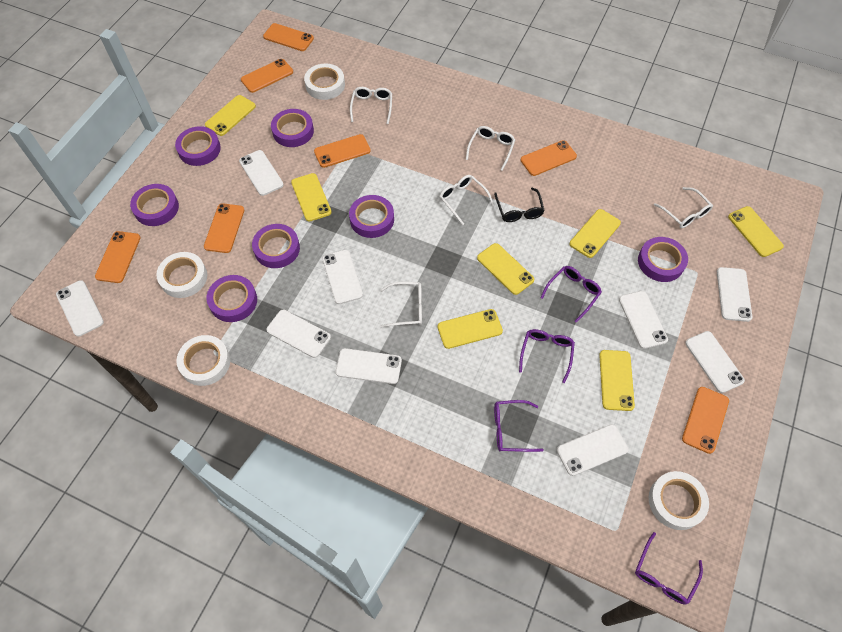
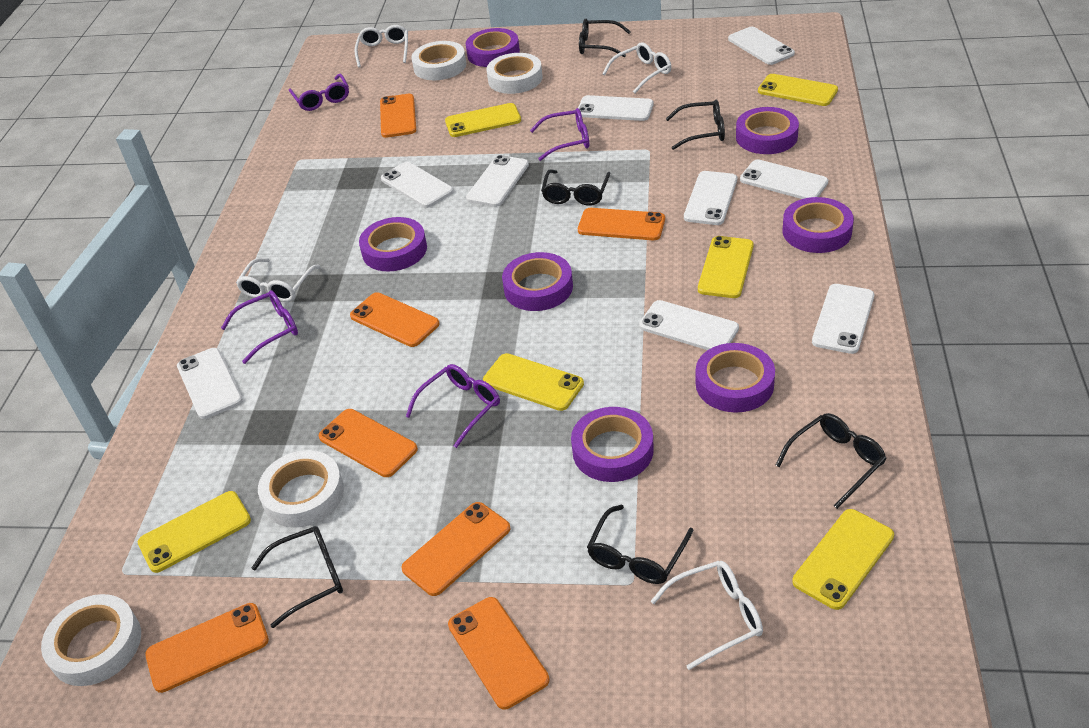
black glasses: 1 -> 6
white glasses: 5 -> 4
yellow phone: 7 -> 6

